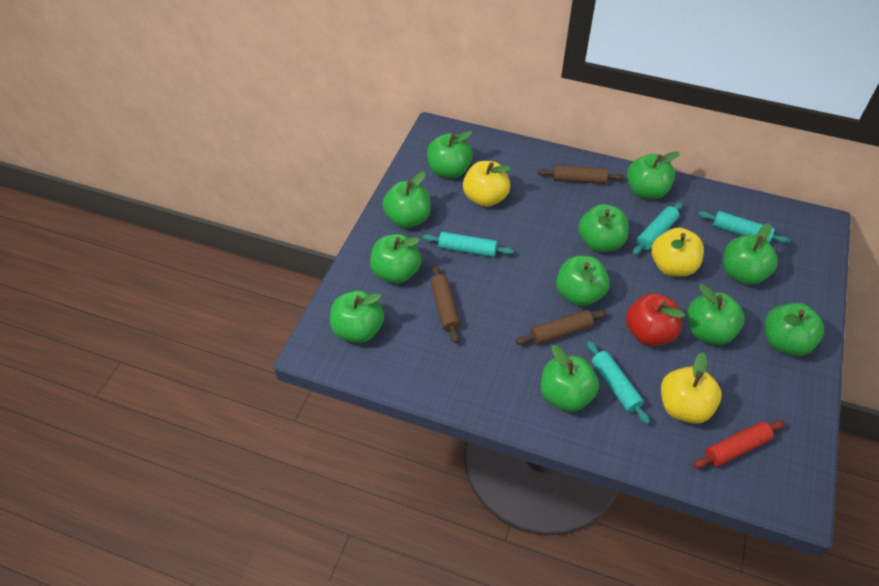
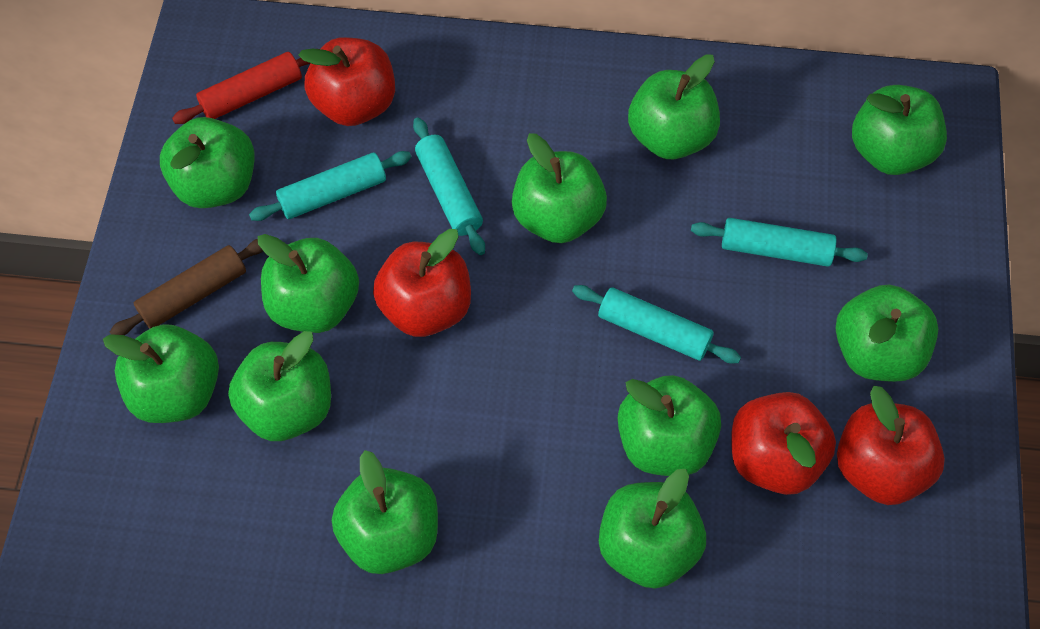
brown rolling pin: 3 -> 1
red apple: 1 -> 4
yellow apple: 3 -> 0

